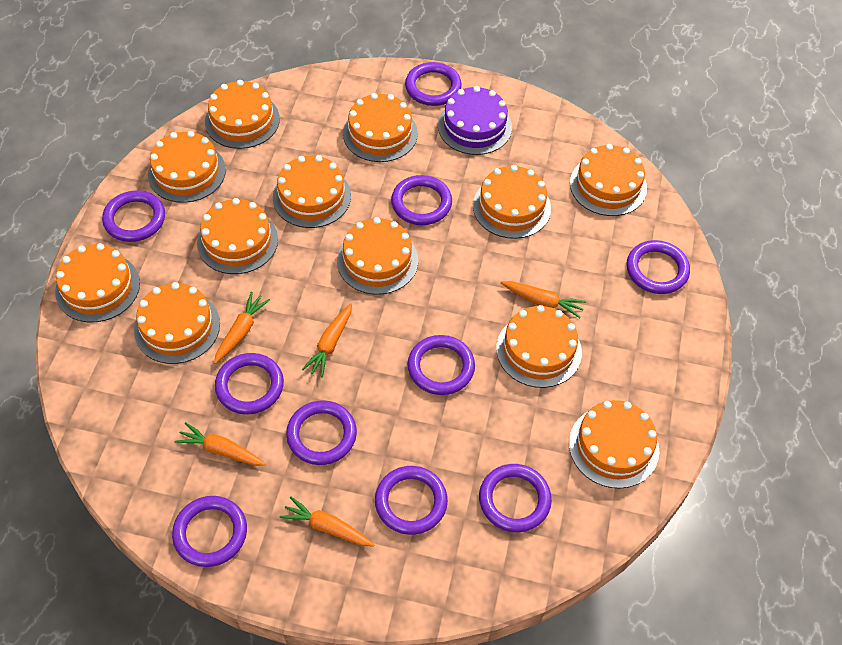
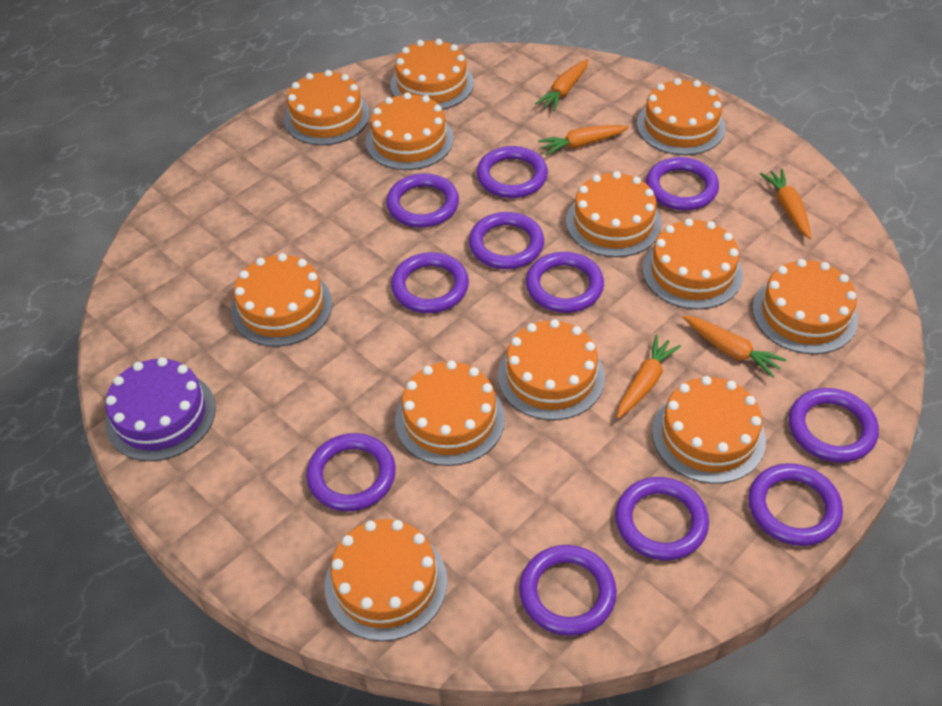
purple ring: 10 -> 11

